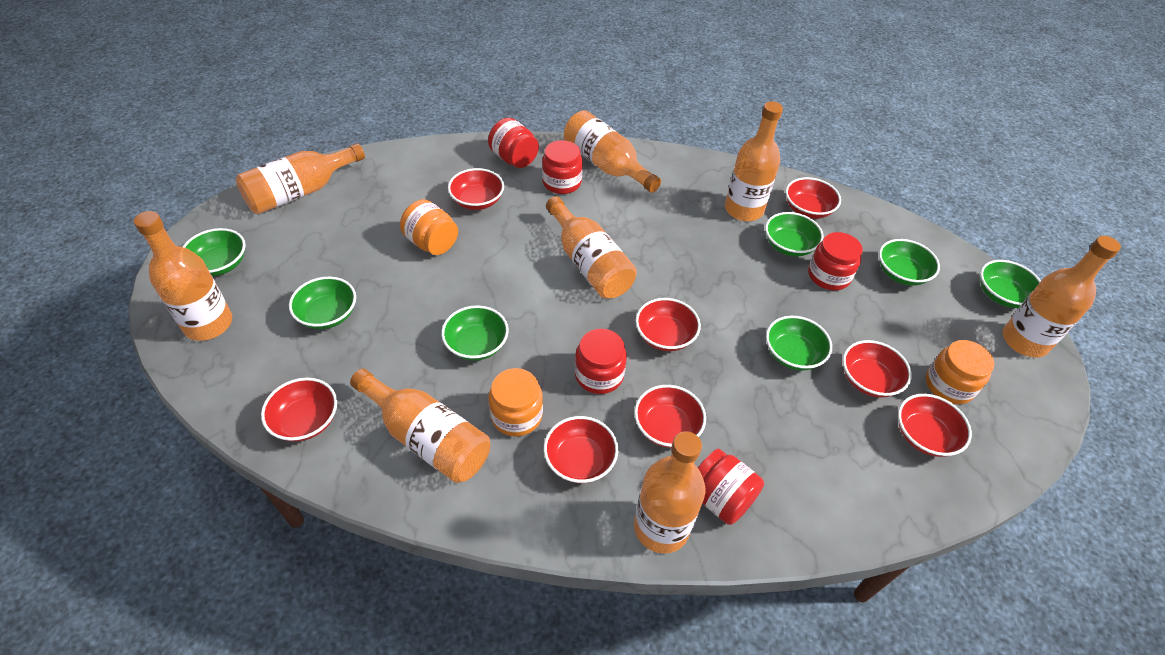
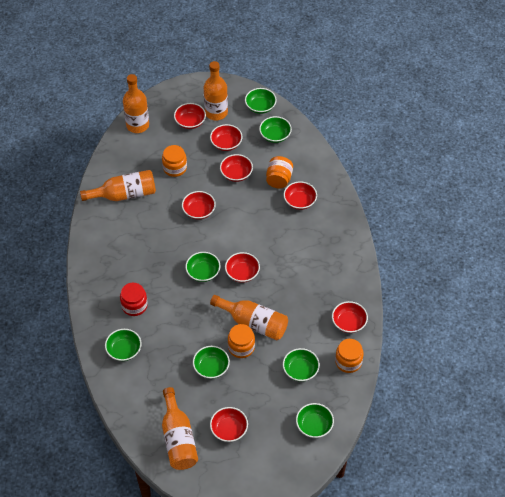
orange bottle: 8 -> 5
orange jar: 3 -> 4
red jar: 5 -> 1

